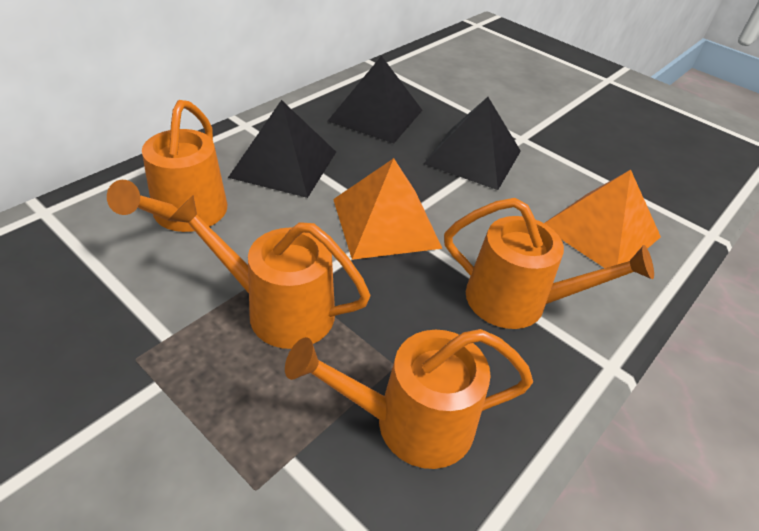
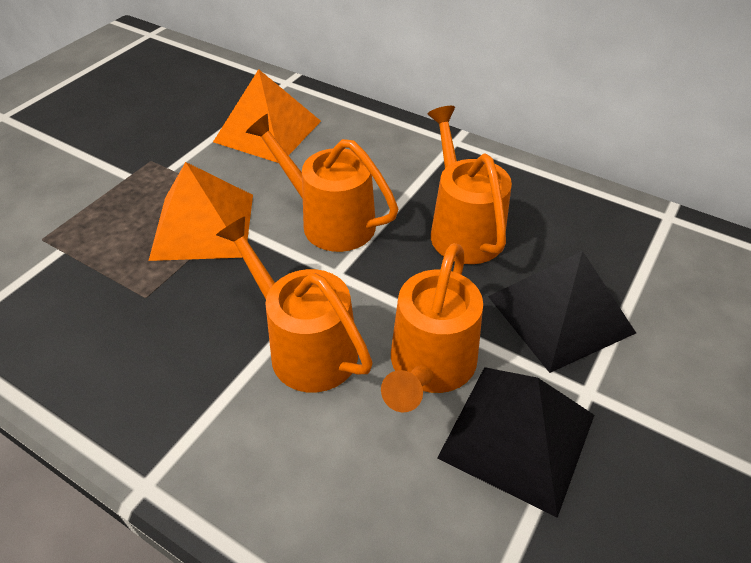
black pyramid: 3 -> 2

